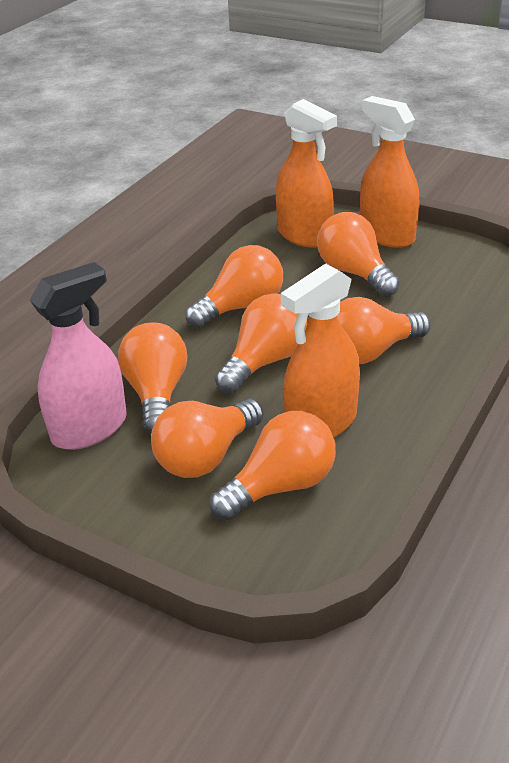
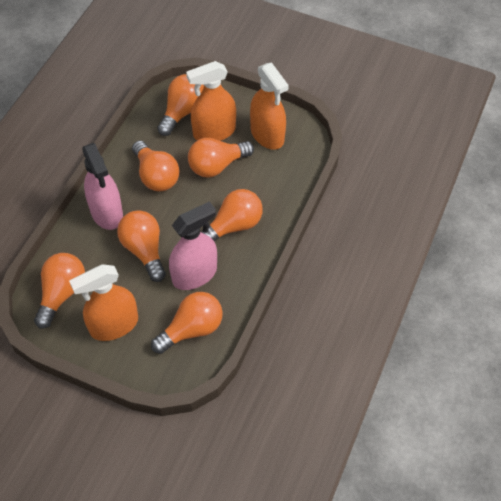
pink spray bottle: 1 -> 2

